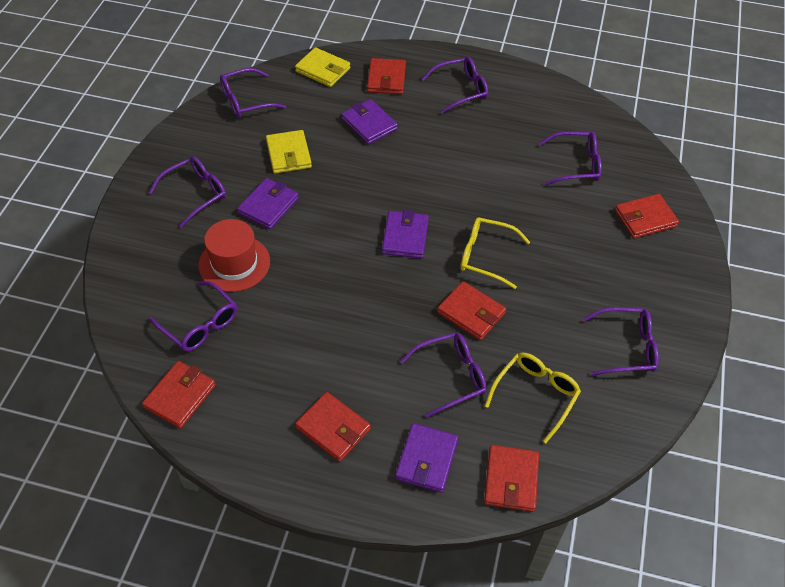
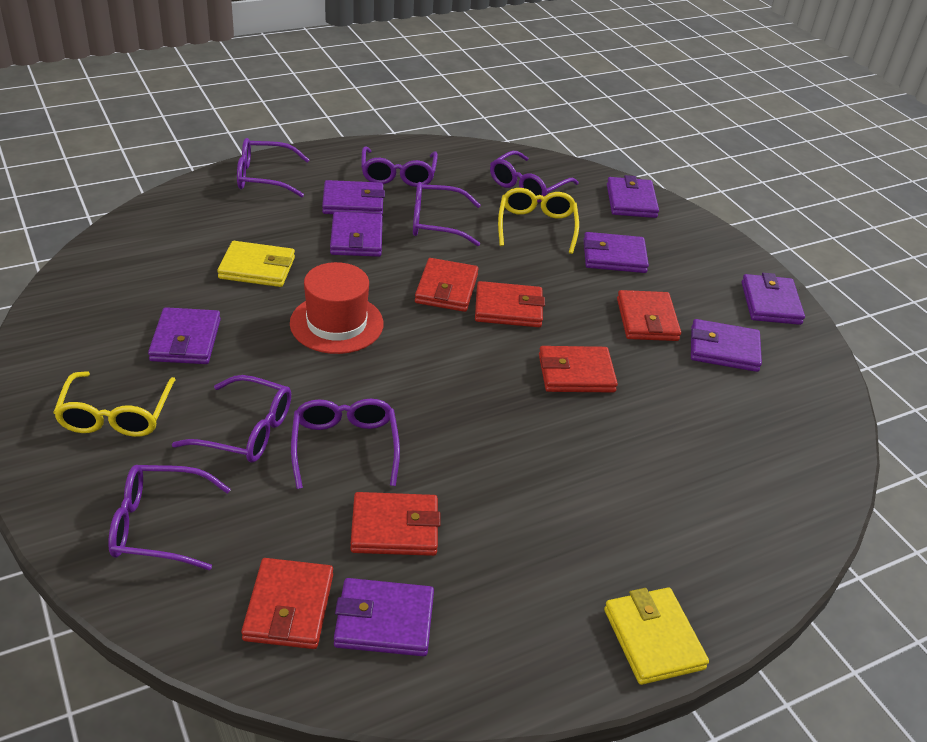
purple wallet: 4 -> 8

